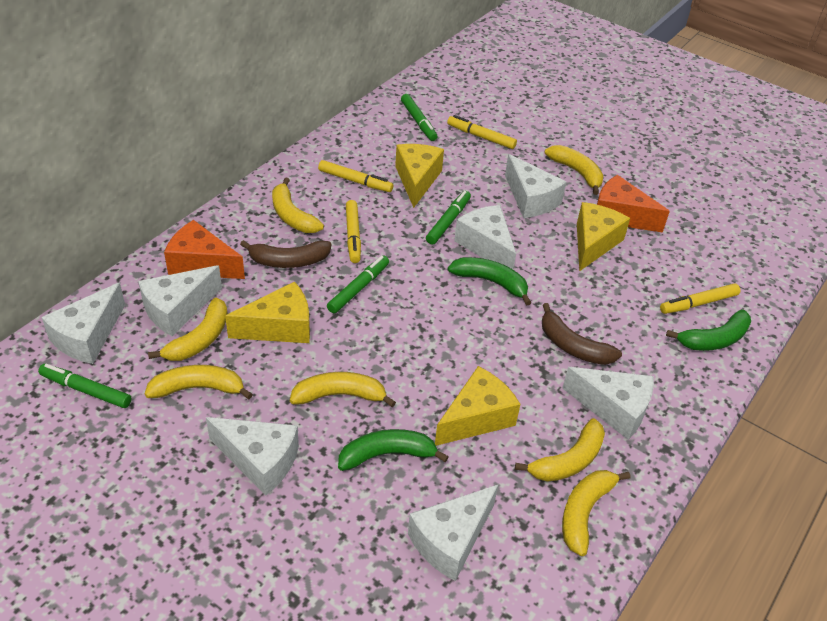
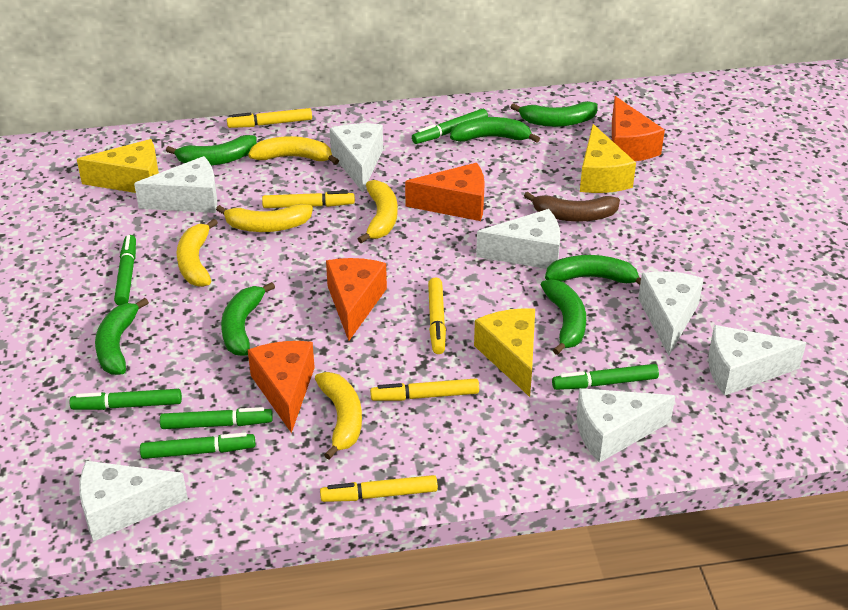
brown banana: 2 -> 1
green banana: 3 -> 7
green marker: 4 -> 6
orange cheese: 2 -> 4
yellow banana: 7 -> 5
yellow cheese: 4 -> 3
yellow marker: 4 -> 5

